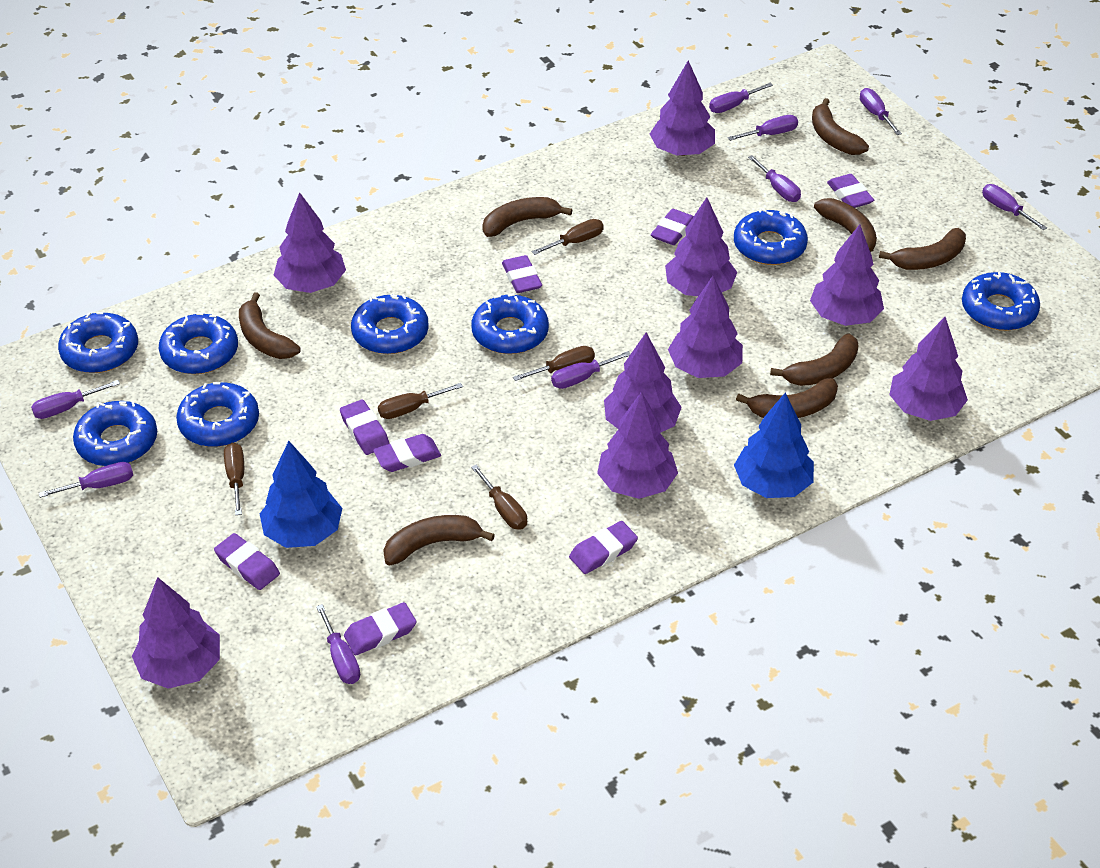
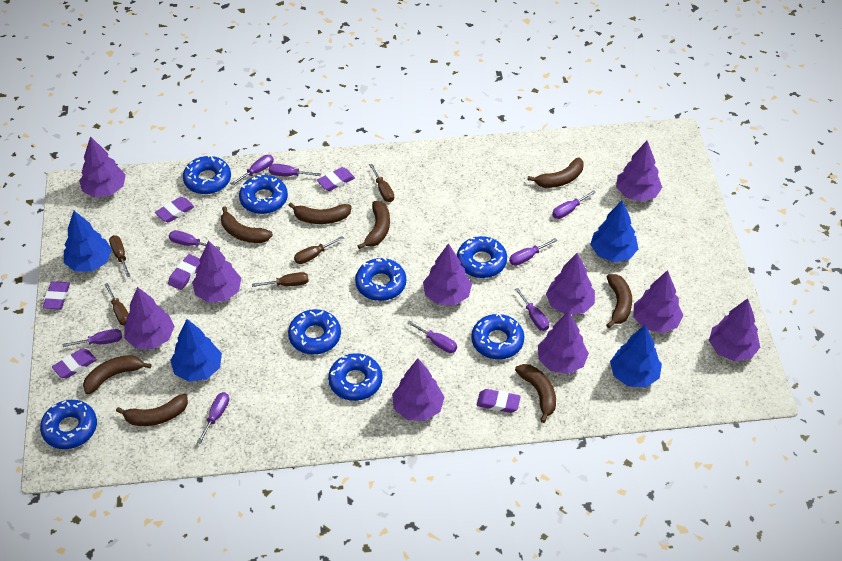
blue tree: 2 -> 4
purple eraser: 8 -> 6
purple tree: 9 -> 10

